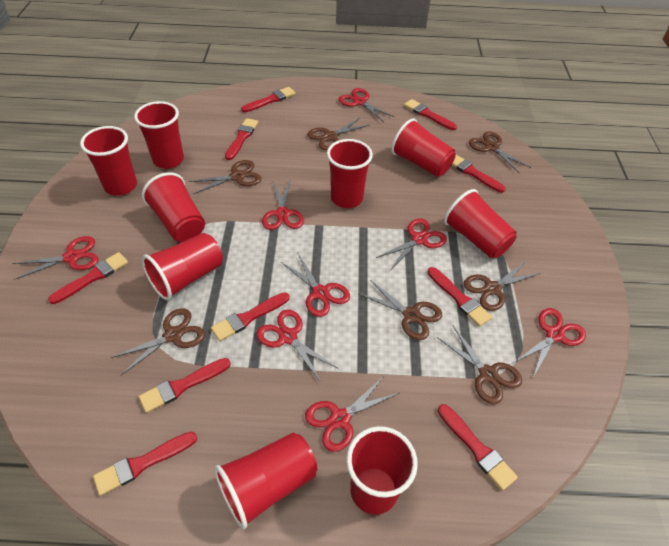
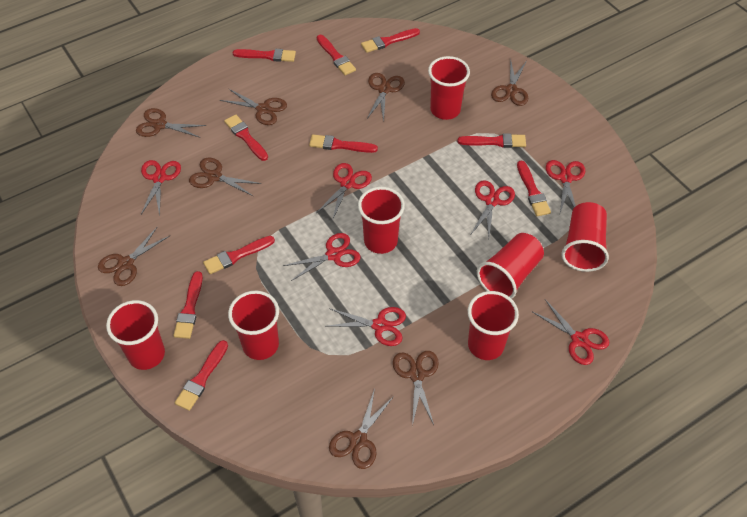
brown scissors: 7 -> 8
red cup: 9 -> 7
red scissors: 8 -> 7

